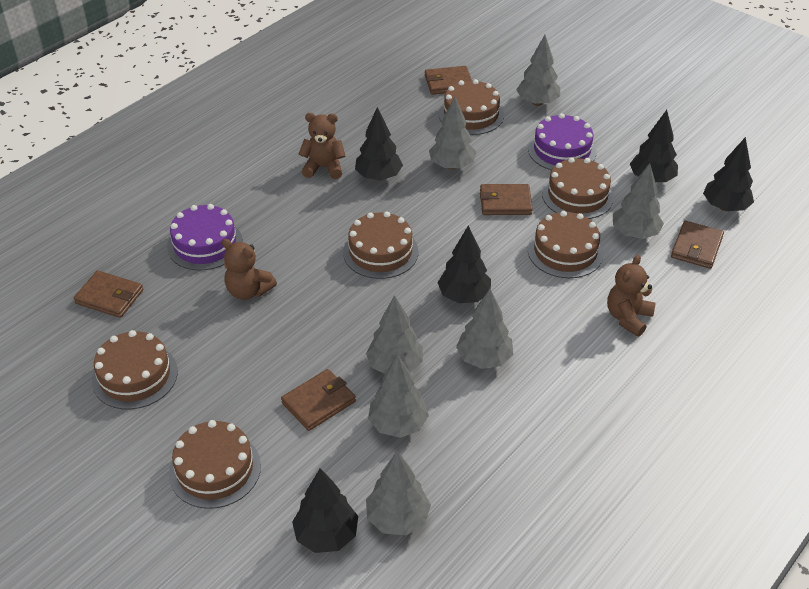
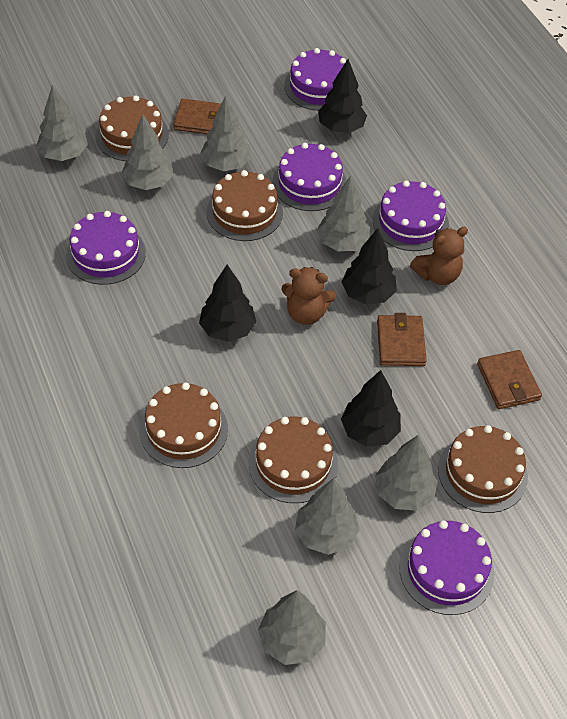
black tree: 5 -> 4
brown cake: 6 -> 5
brown teddy bear: 3 -> 2
brown wallet: 5 -> 3
purple cake: 2 -> 5

